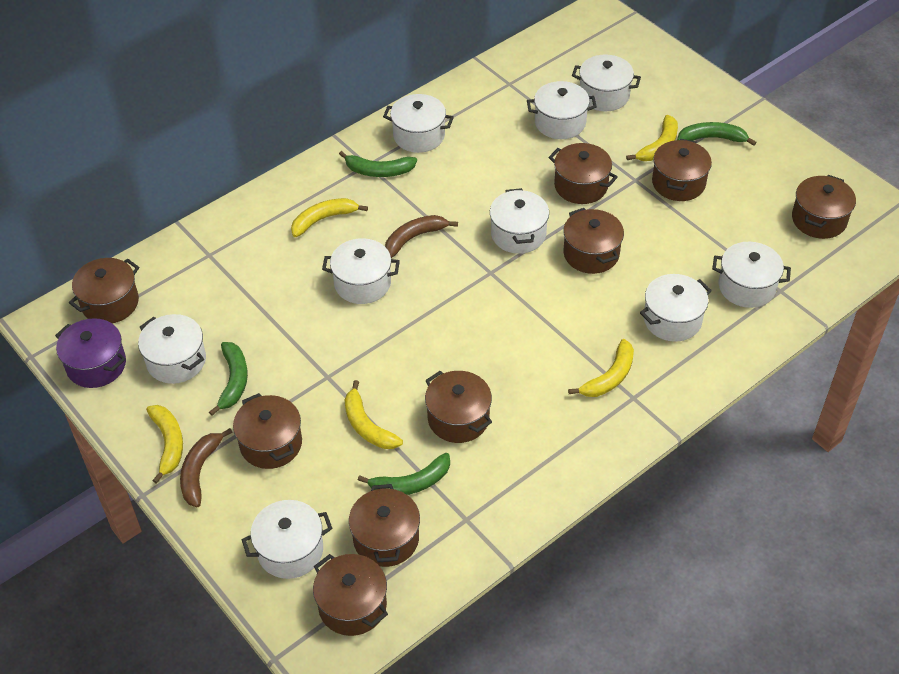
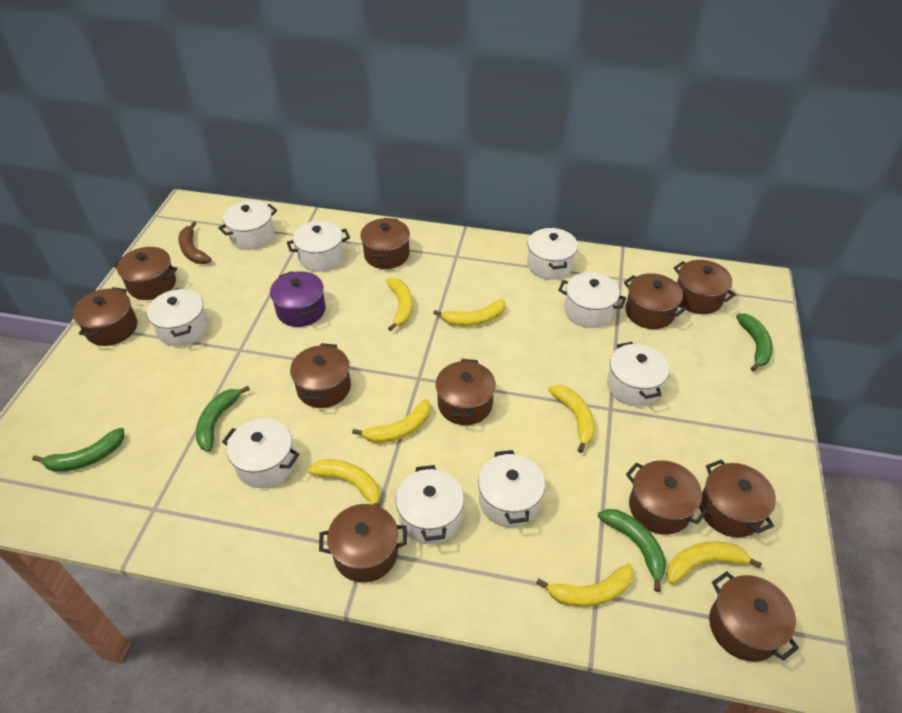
brown banana: 2 -> 1
brown pot: 9 -> 11
yellow banana: 5 -> 7

